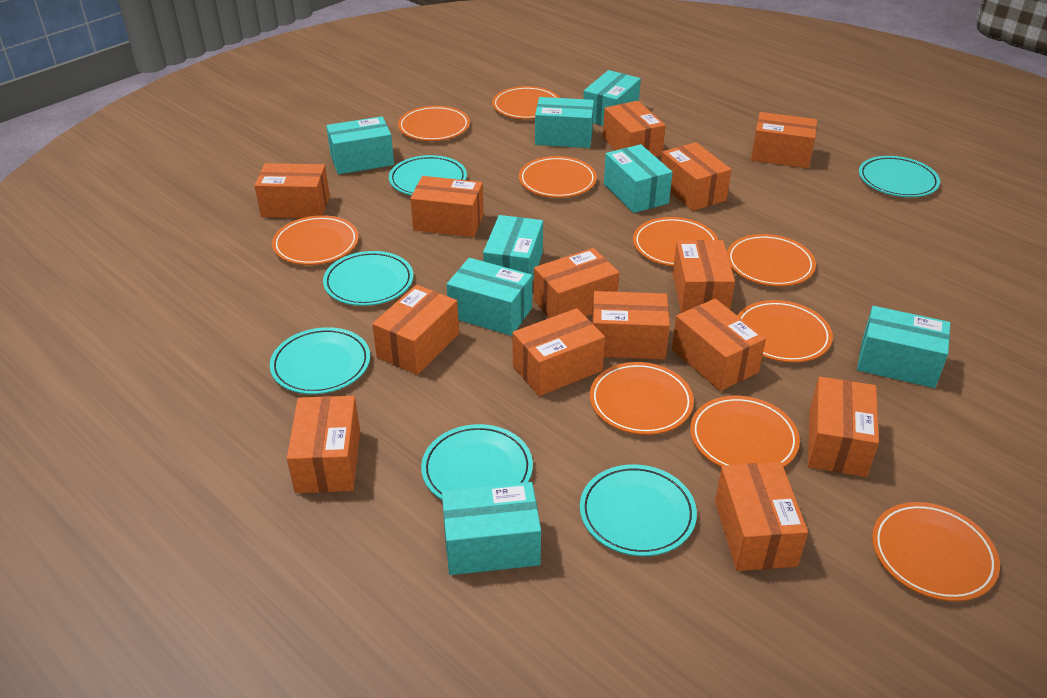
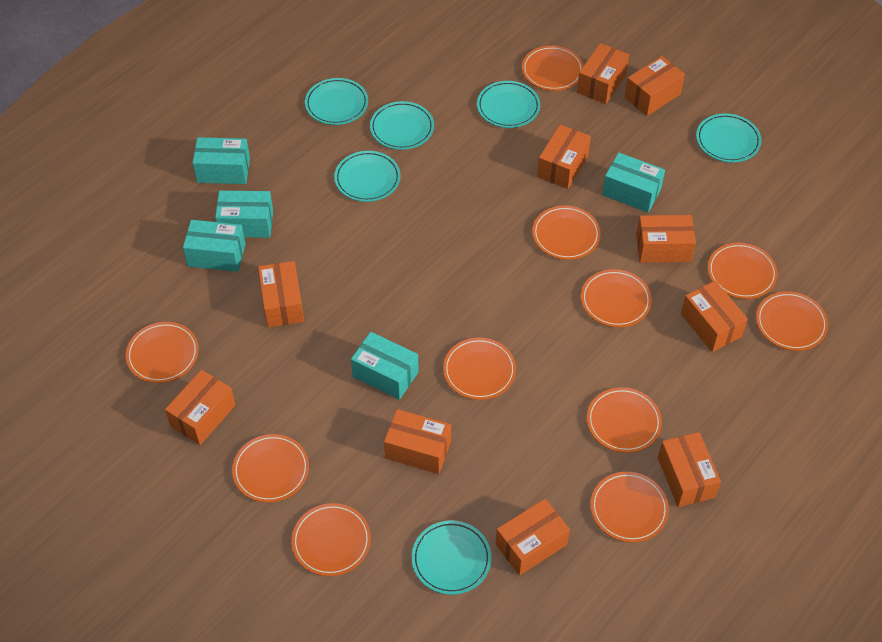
orange box: 14 -> 10
orange plate: 10 -> 11
turquoise box: 8 -> 5

